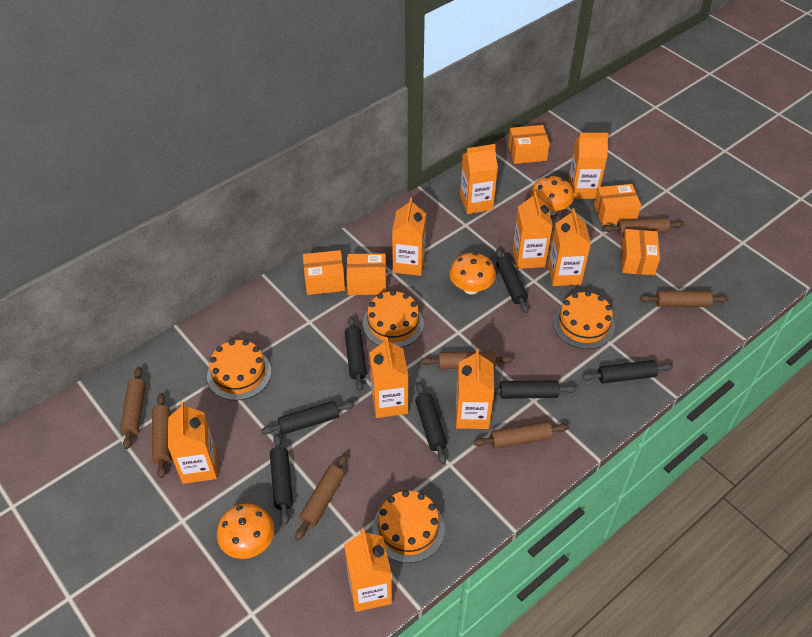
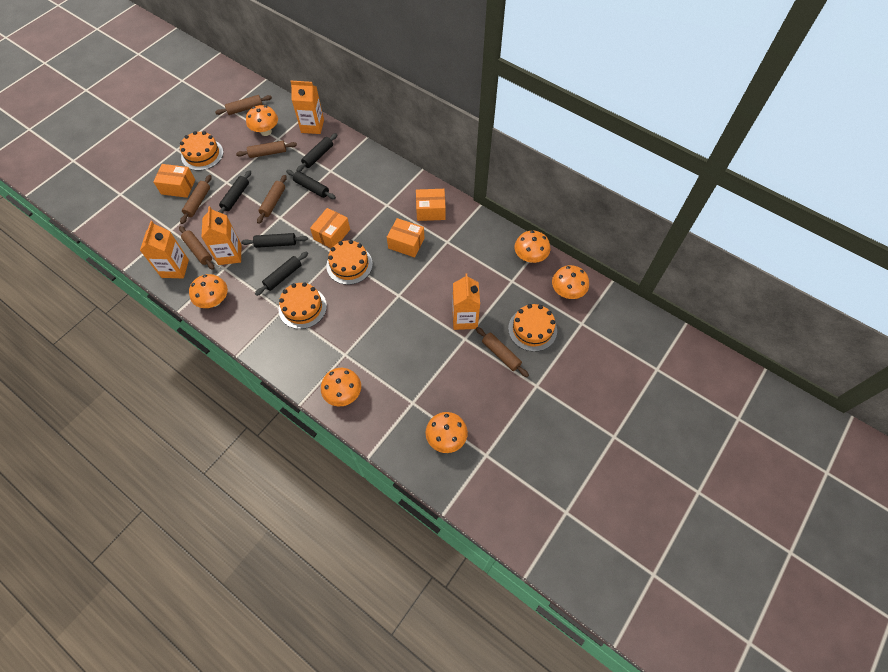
black rolling pin: 7 -> 5
brown rolling pin: 7 -> 6
orange box: 5 -> 4
orange carton: 9 -> 4
orange mushroom: 3 -> 6

